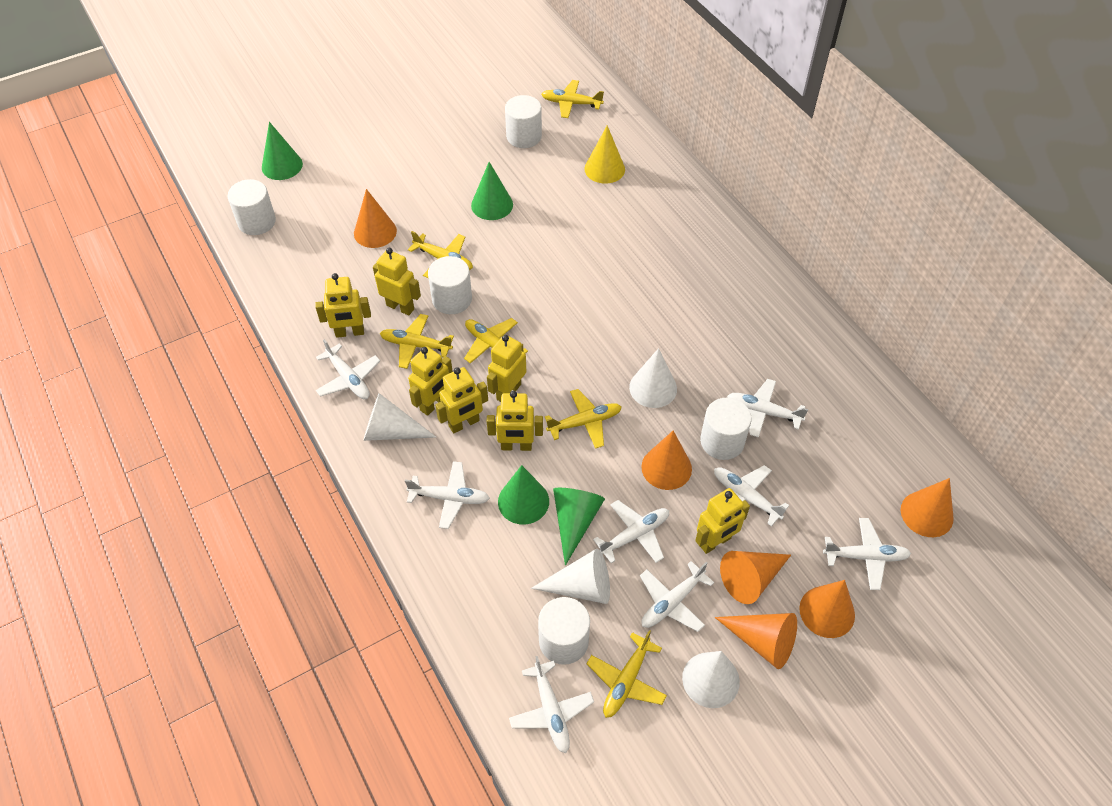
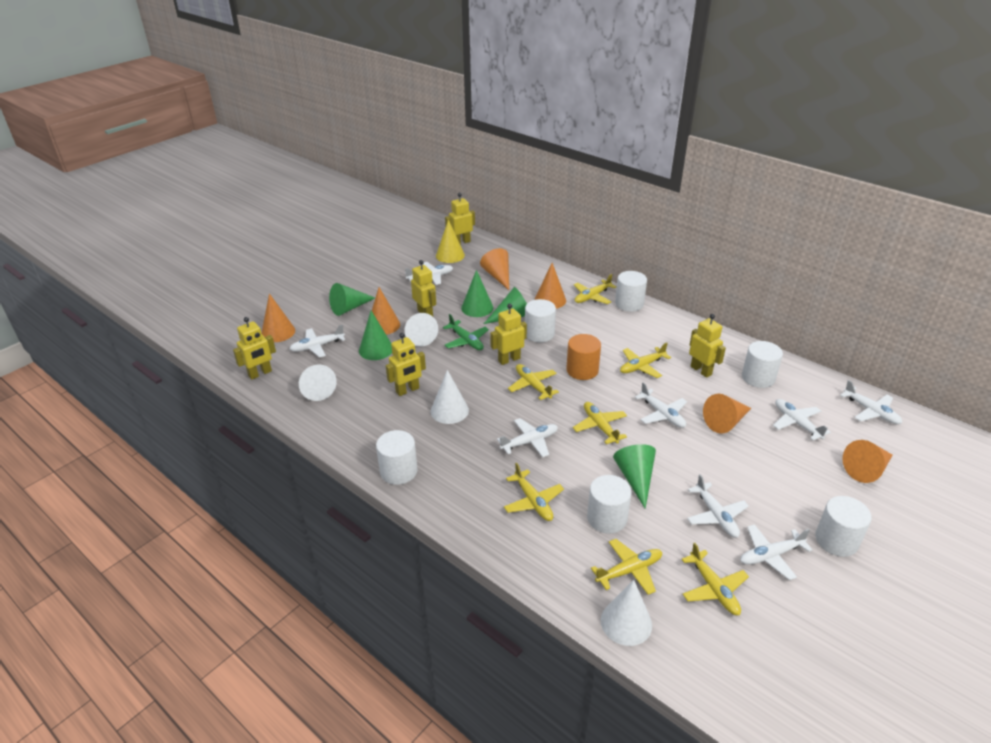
green cone: 4 -> 5
green plane: 0 -> 1
orange cylinder: 0 -> 1
white cylinder: 5 -> 6
yellow plane: 6 -> 7
yellow robot: 7 -> 6

